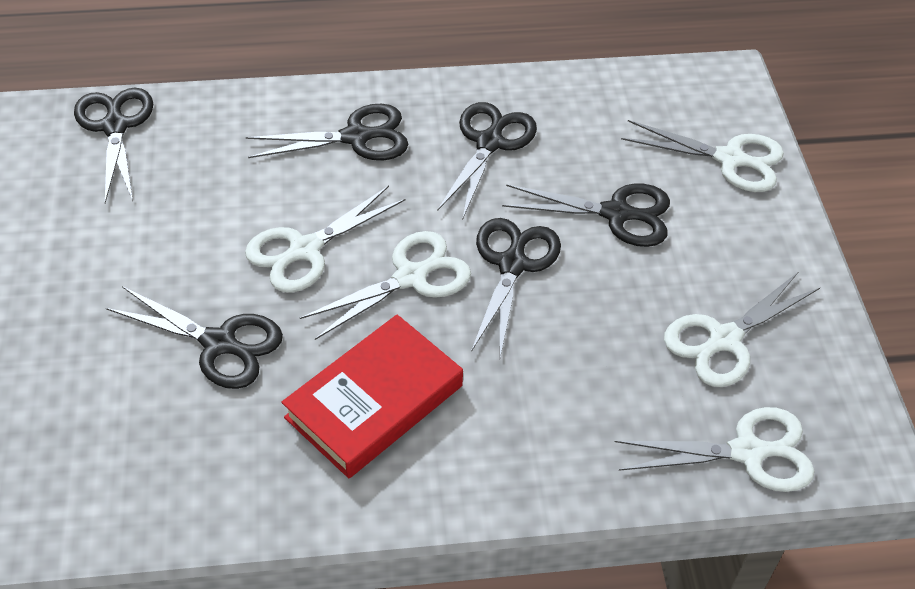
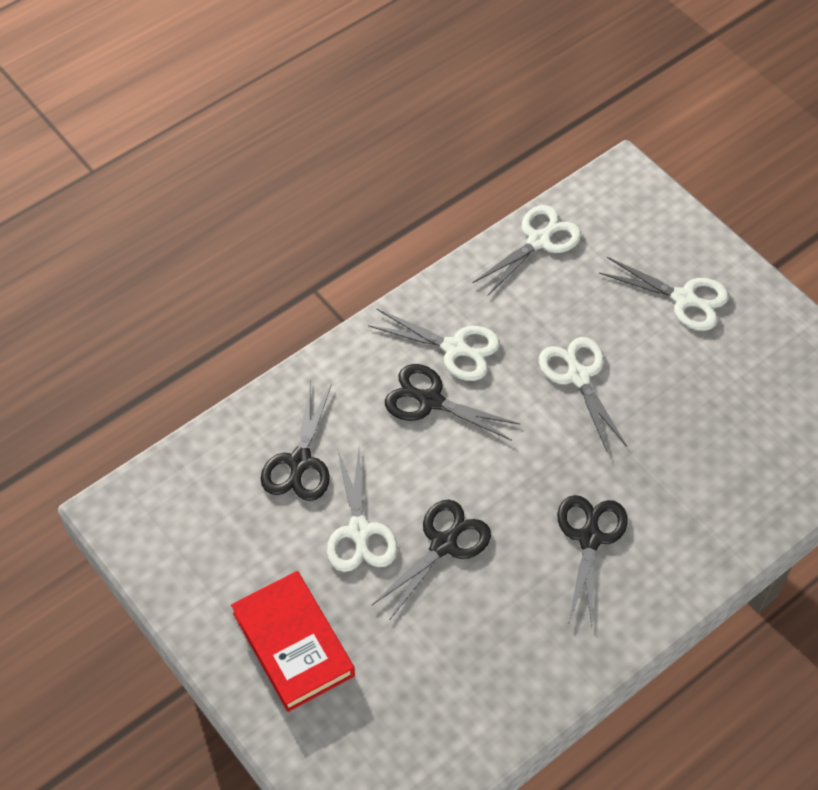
black scissors: 6 -> 4

